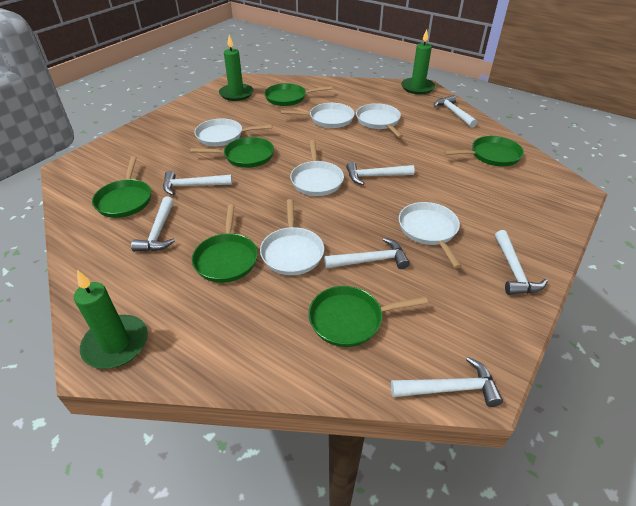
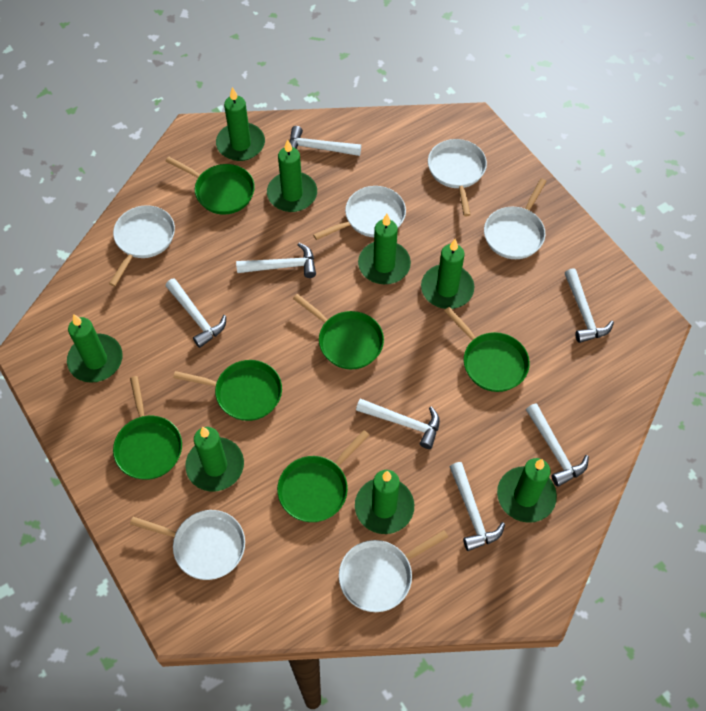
green candle: 3 -> 8

